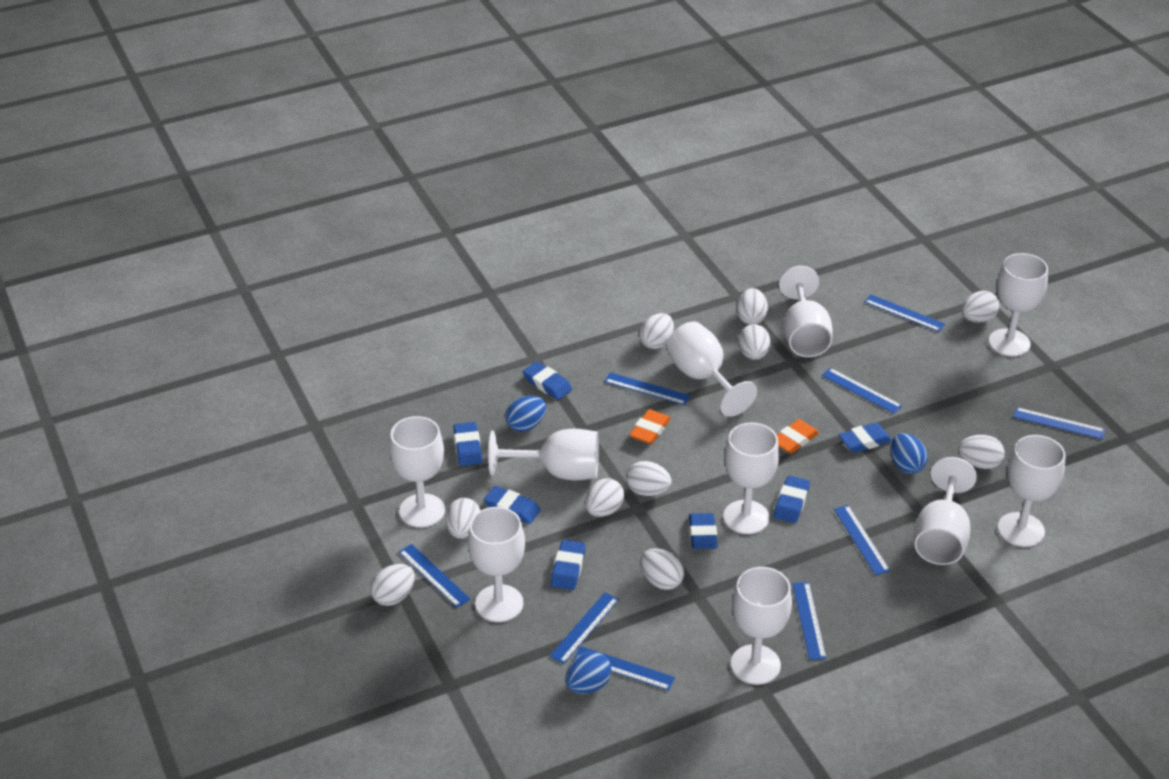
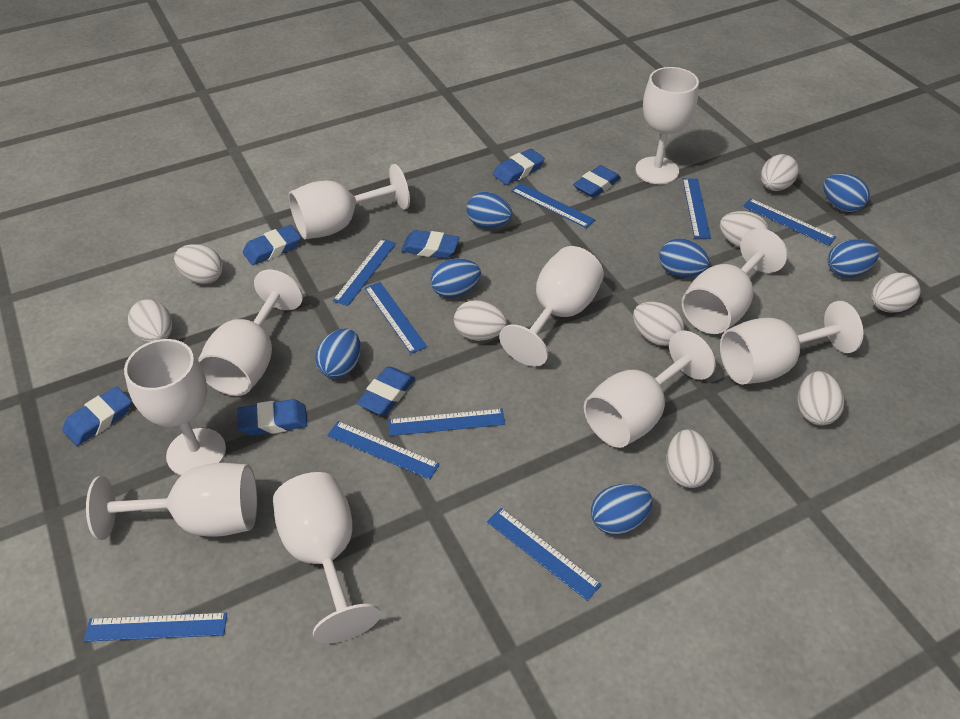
blue egg: 3 -> 7
orange eraser: 2 -> 0
white egg: 10 -> 9

